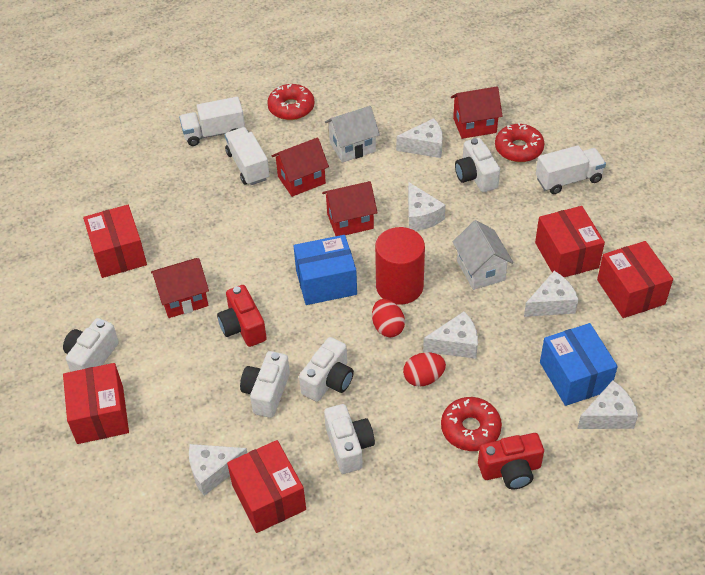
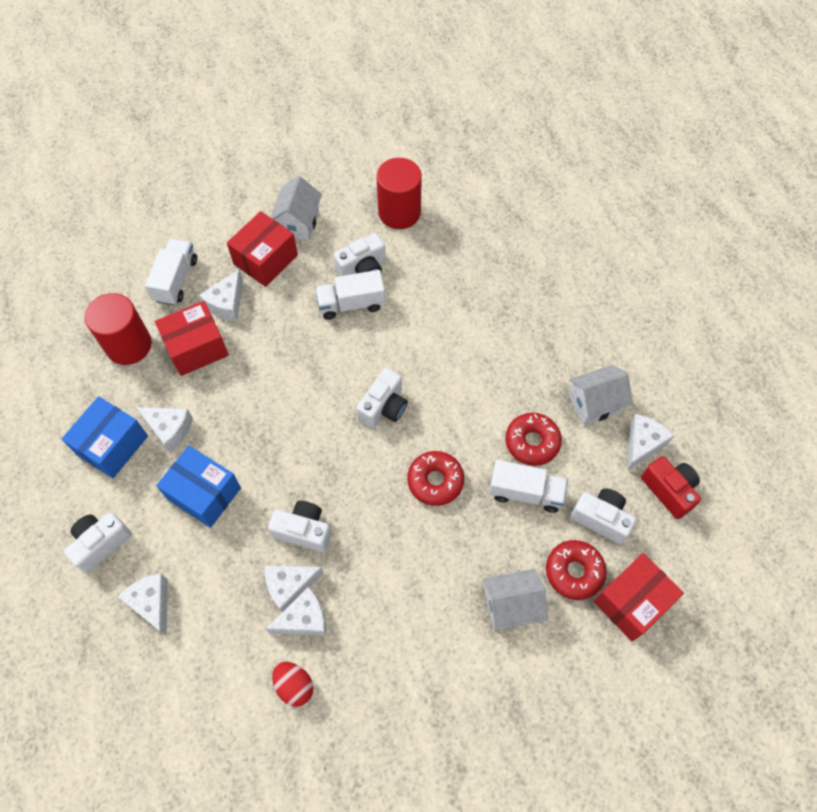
red box: 5 -> 3
red camera: 2 -> 1
red cylinder: 1 -> 2
red egg: 2 -> 1
red house: 4 -> 0
white house: 2 -> 3

